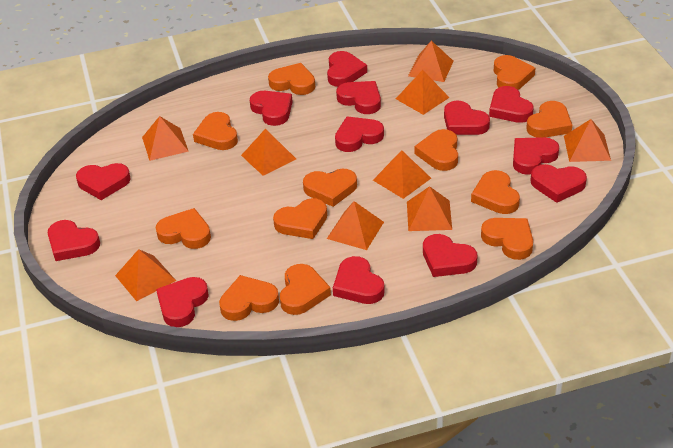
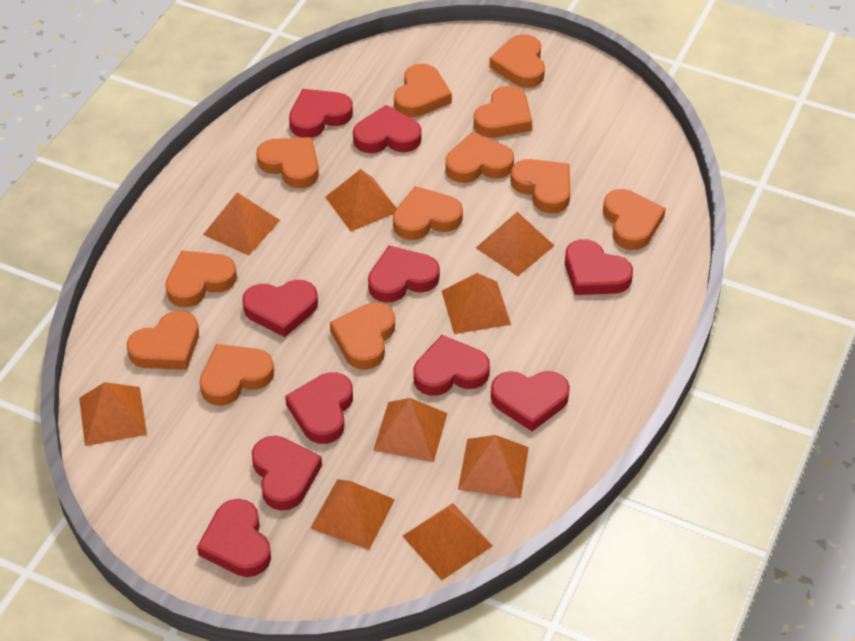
red heart: 13 -> 10

